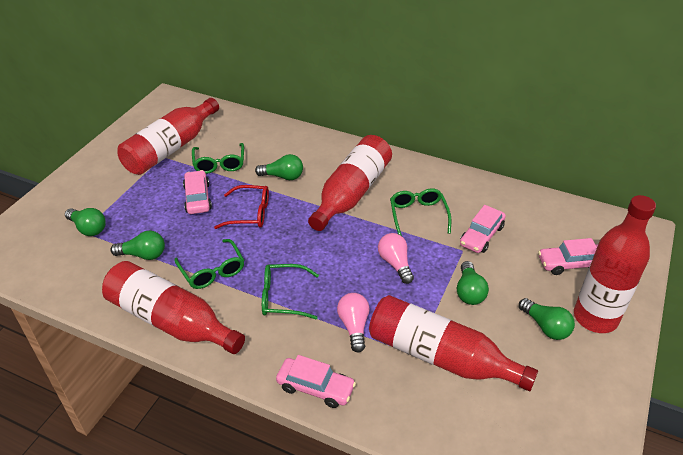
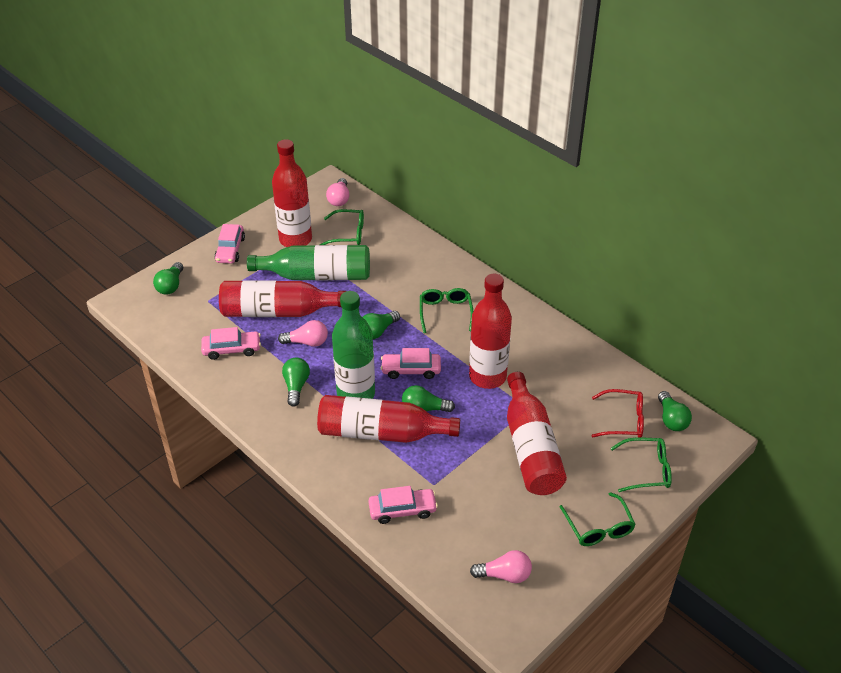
green bottle: 0 -> 2
pink light bulb: 2 -> 3

